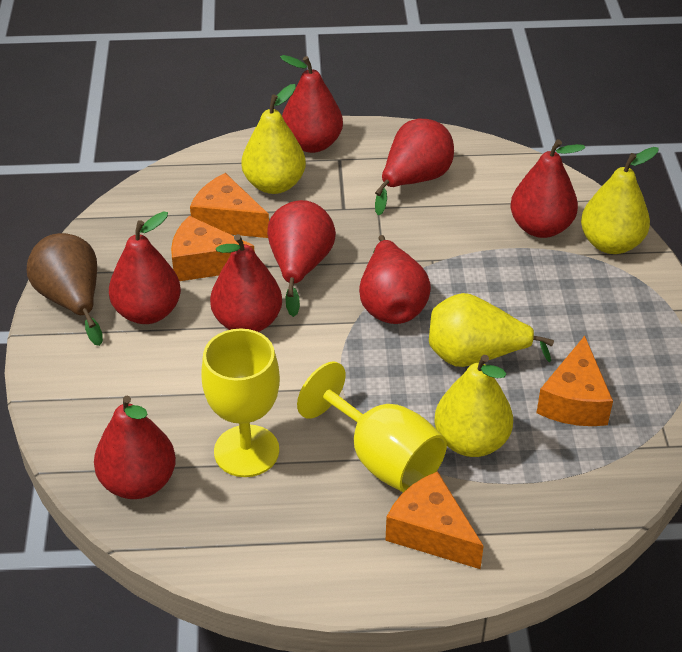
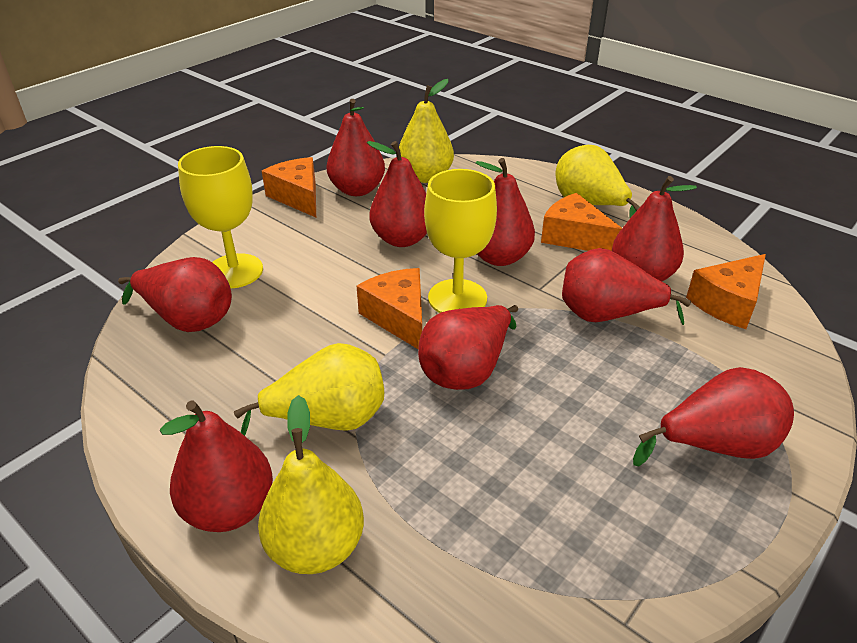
brown pear: 1 -> 0
red pear: 8 -> 9

